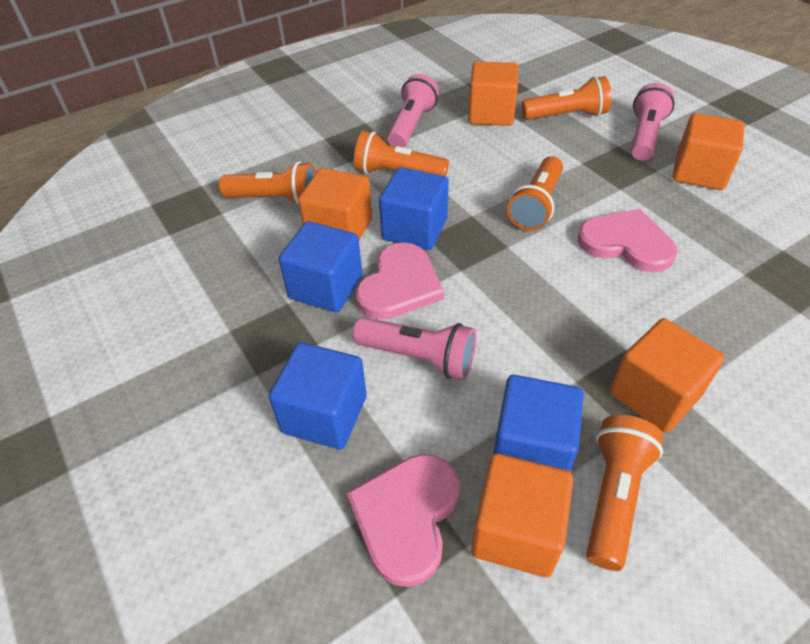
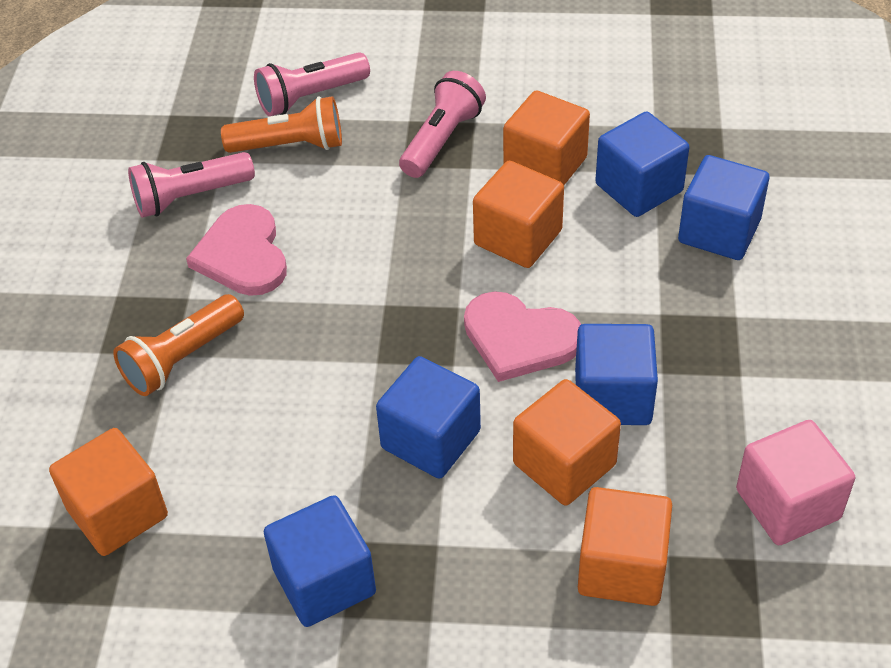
blue cube: 4 -> 5
orange flashlight: 5 -> 2
pink cube: 0 -> 1
pink heart: 3 -> 2

